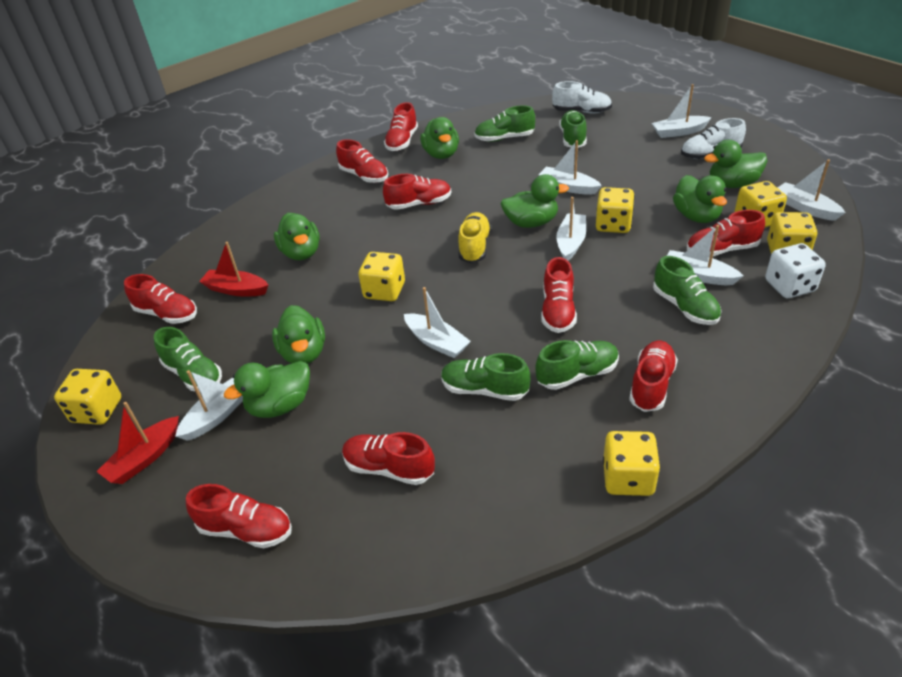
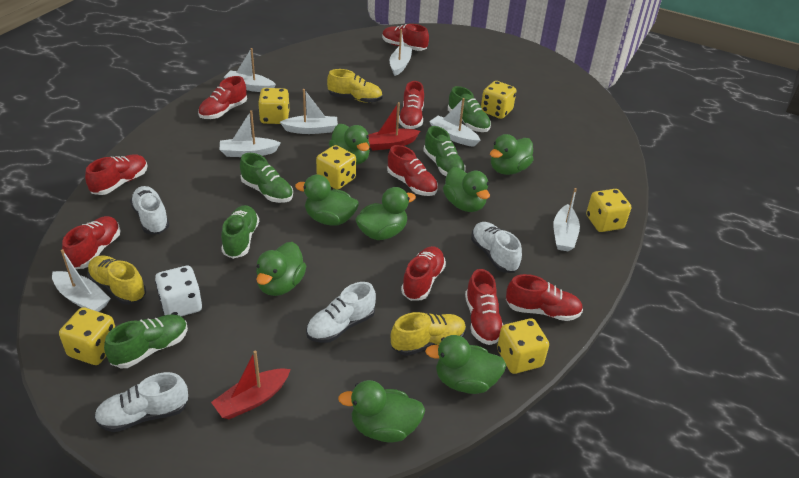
green duck: 7 -> 8
green shoe: 6 -> 5
white shoe: 2 -> 4
yellow shoe: 1 -> 3

